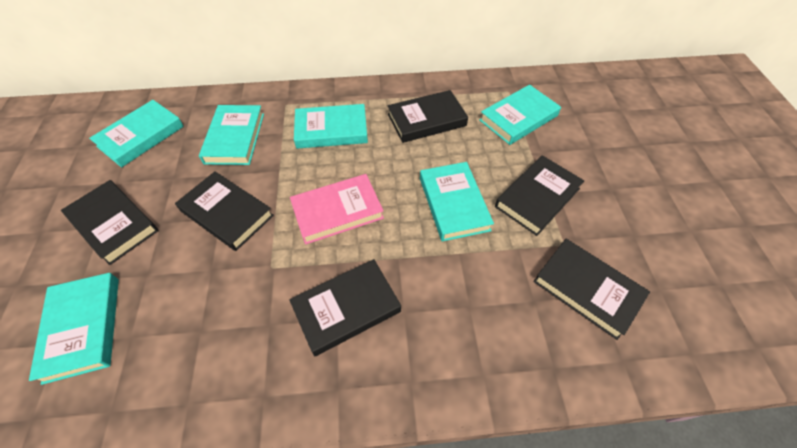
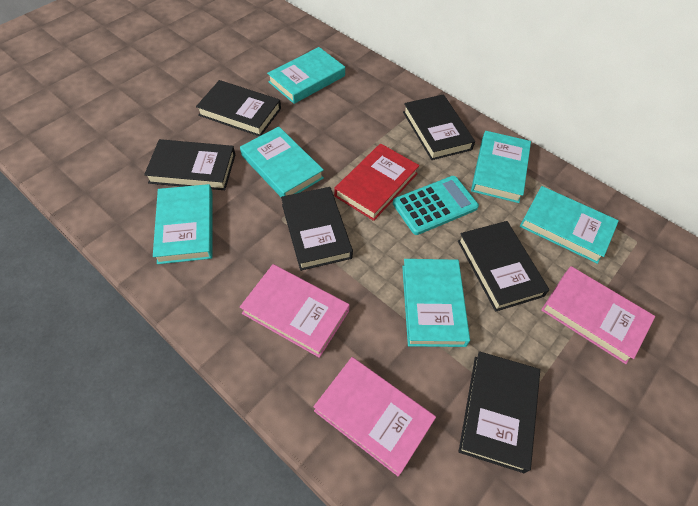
pink book: 1 -> 3
red book: 0 -> 1
turquoise calculator: 0 -> 1

